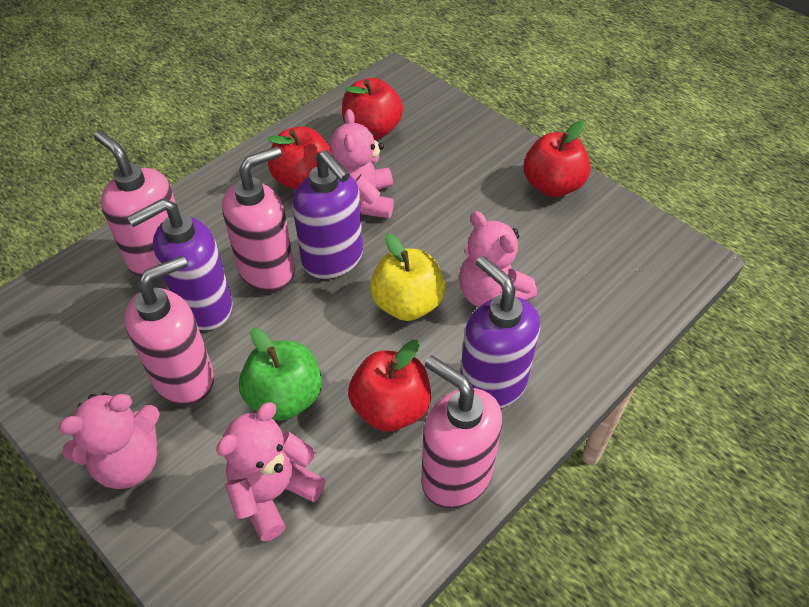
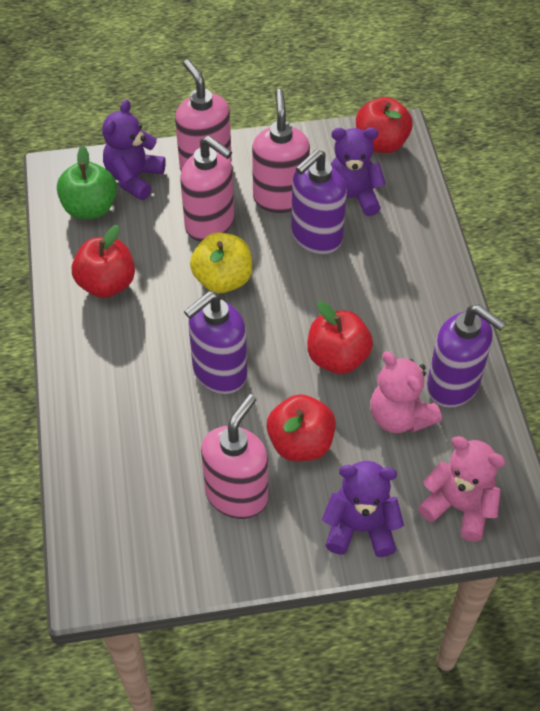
pink teddy bear: 4 -> 2
purple teddy bear: 0 -> 3

